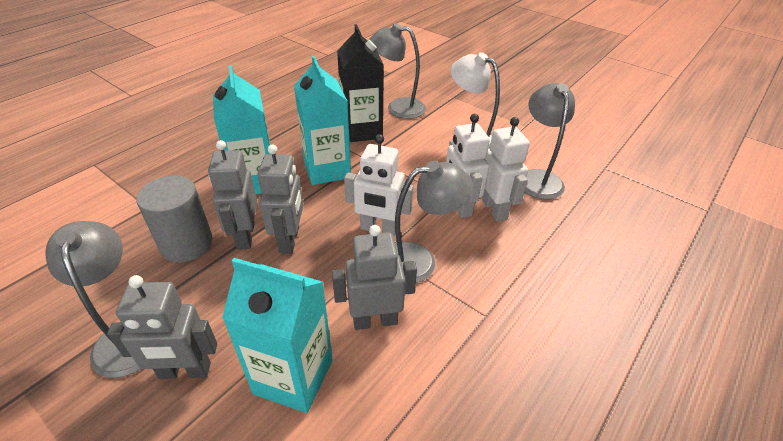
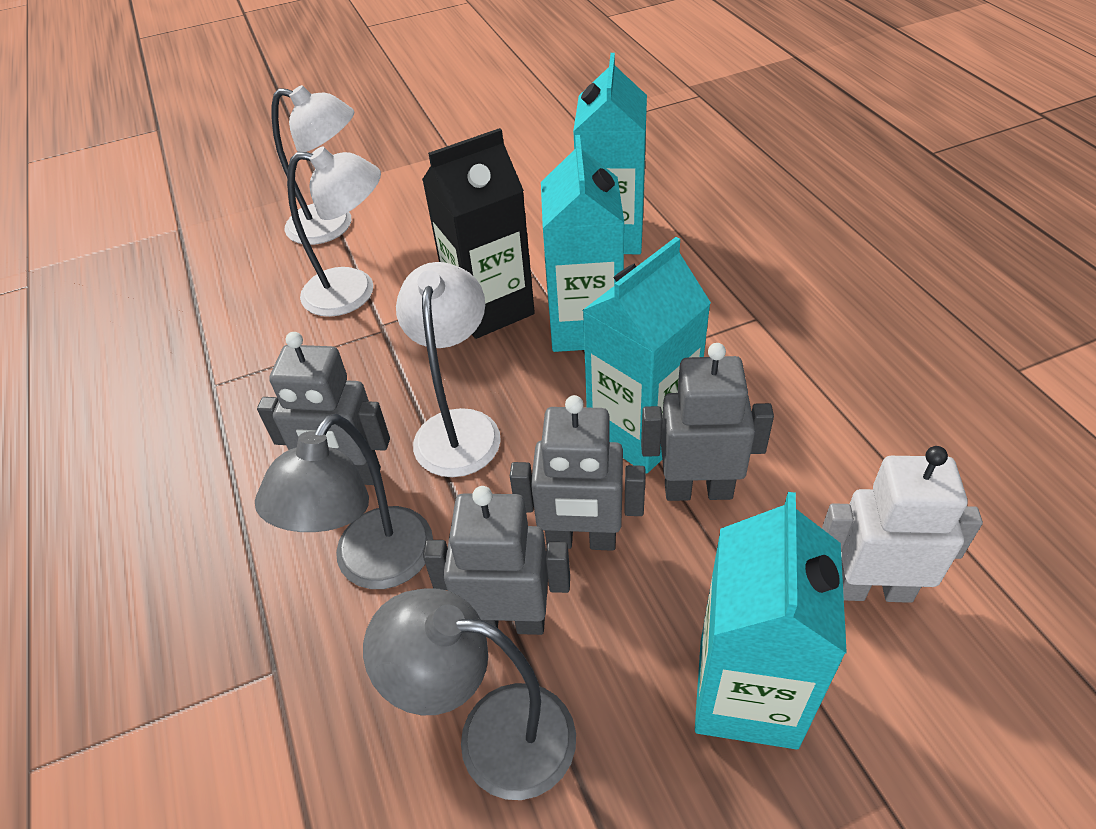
grey cylinder: 1 -> 0
grey lamp: 4 -> 2
turquoise carton: 3 -> 4
white lamp: 1 -> 3
white robot: 3 -> 1

